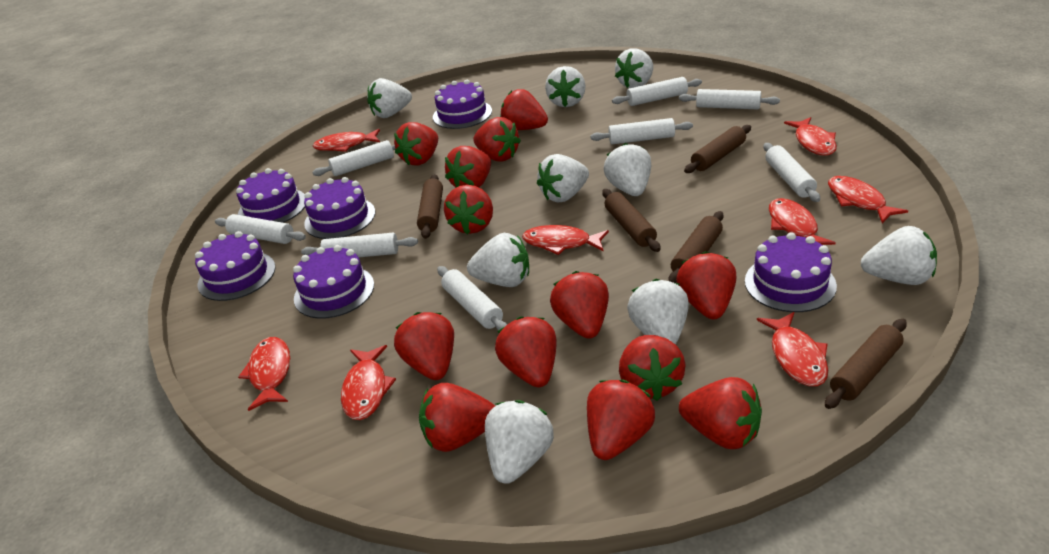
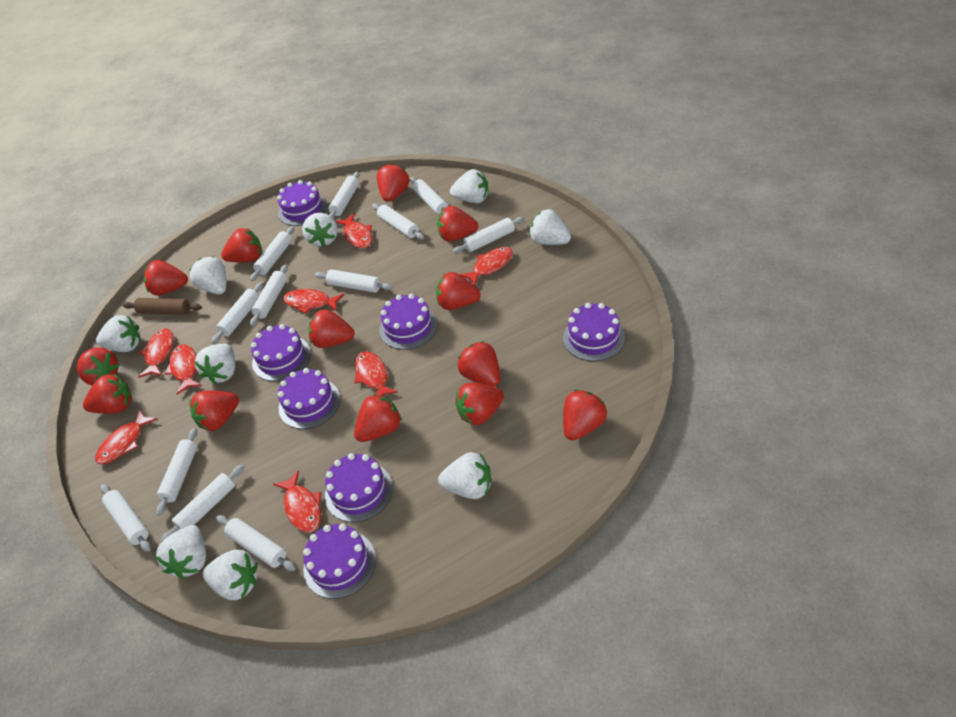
brown rolling pin: 5 -> 1
purple cake: 6 -> 7
white rolling pin: 8 -> 12

